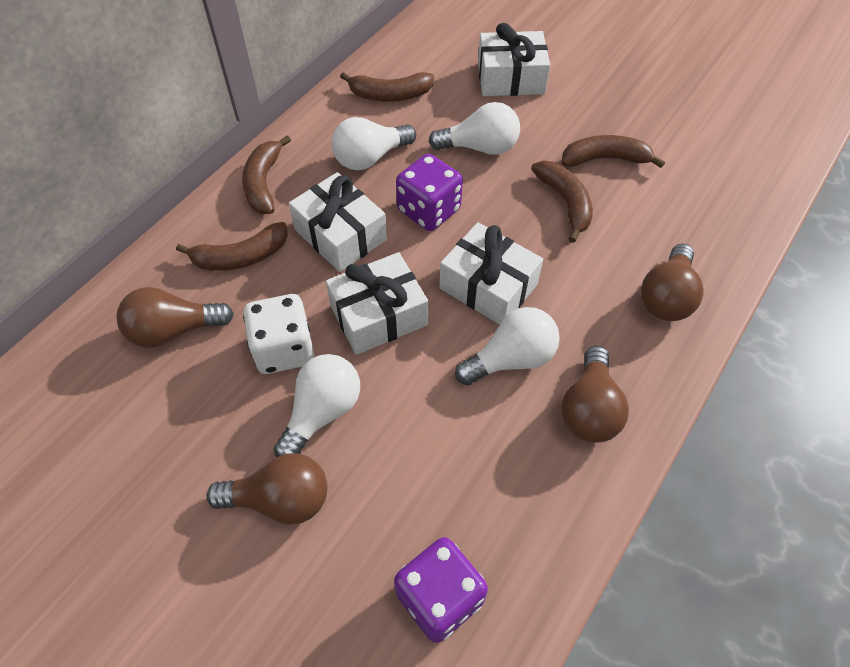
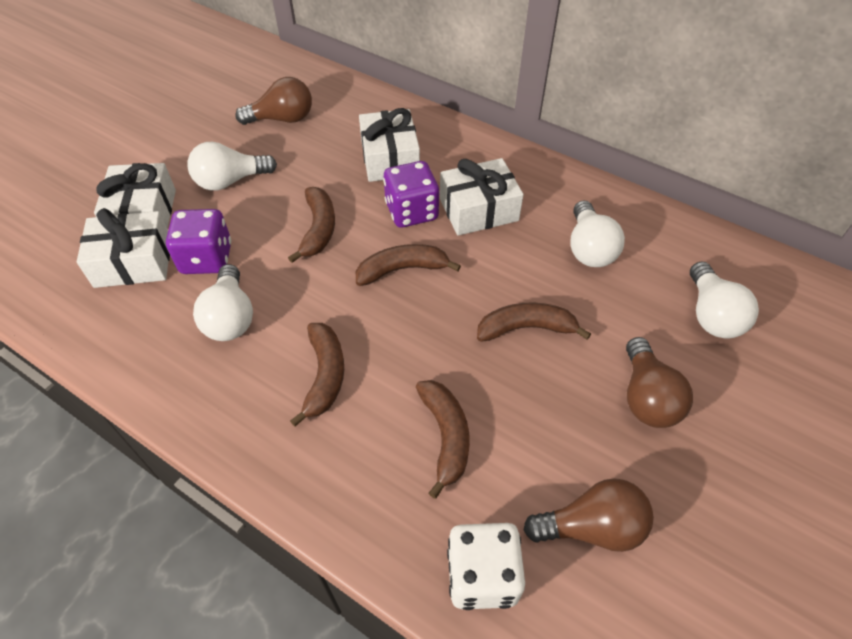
brown light bulb: 4 -> 3

